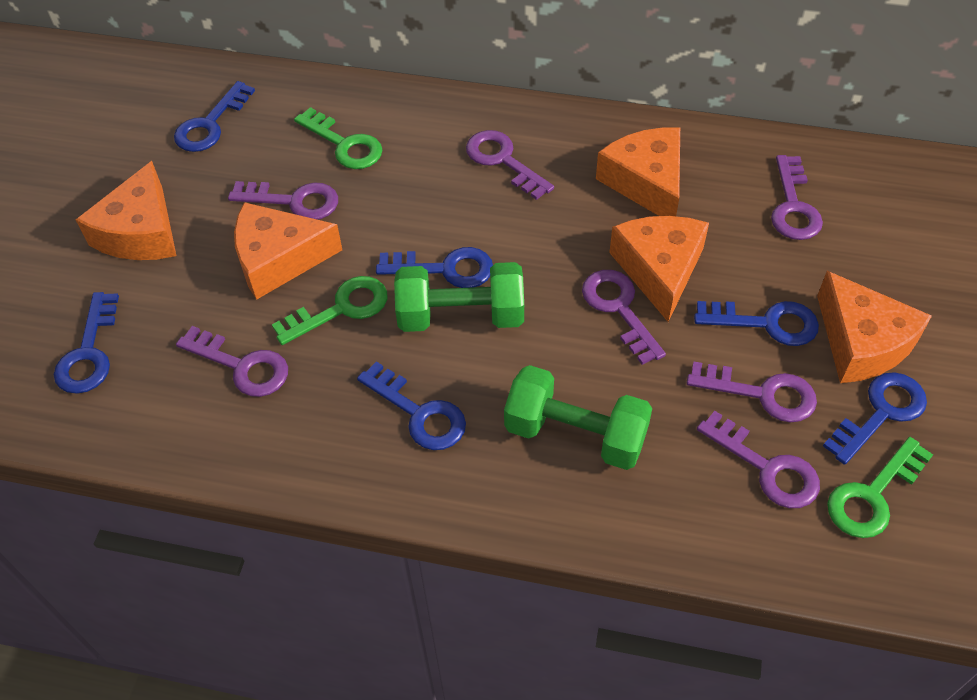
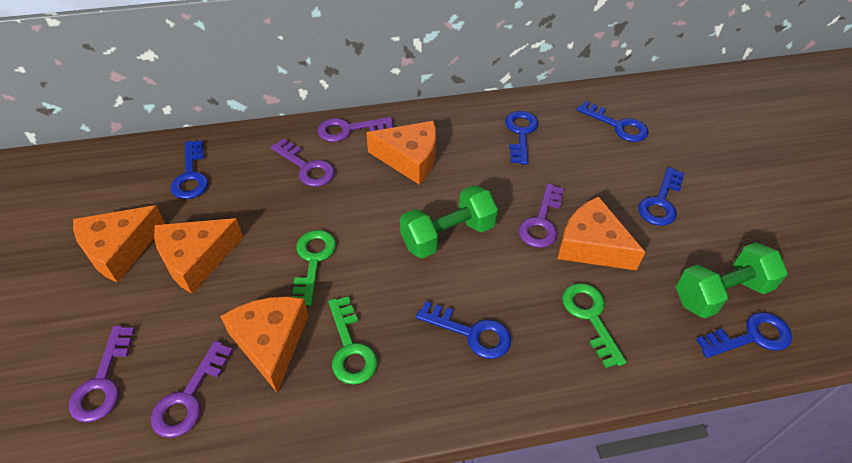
purple key: 7 -> 5

